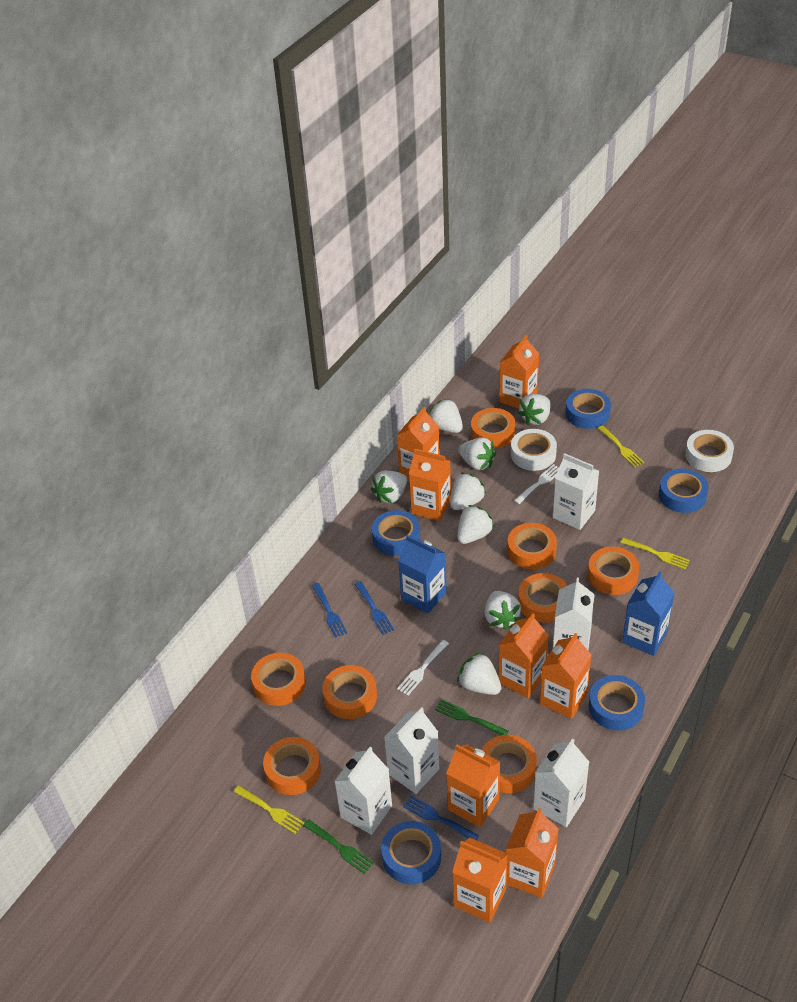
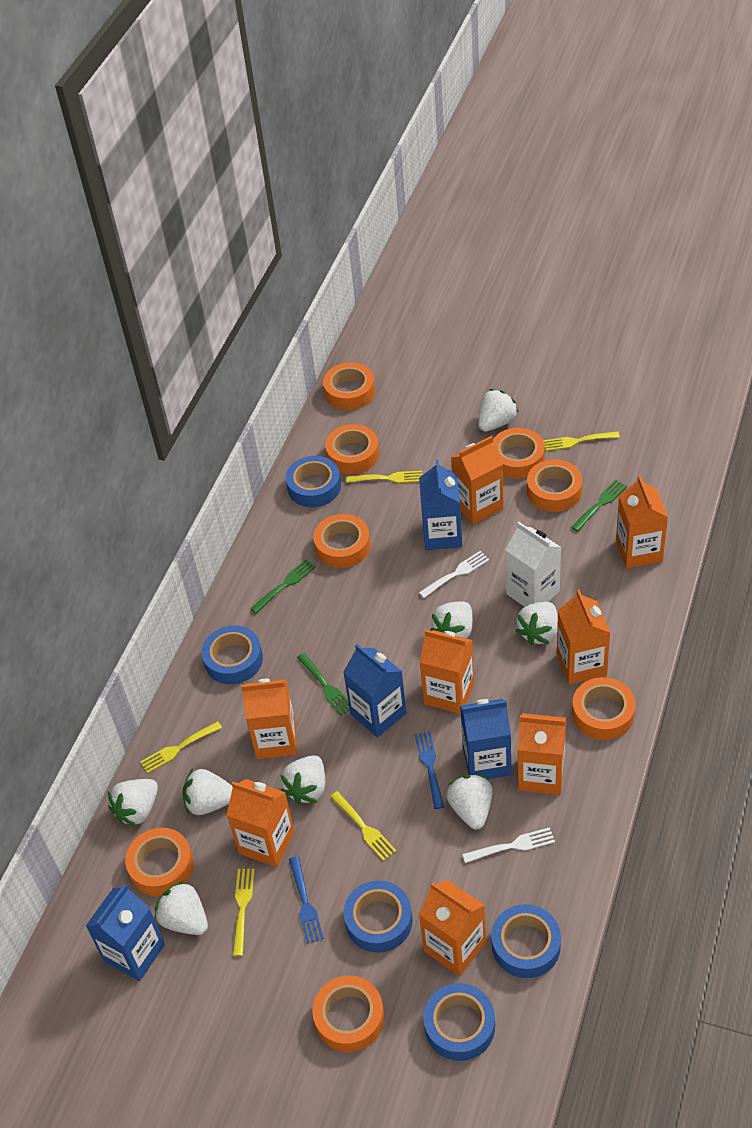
blue carton: 2 -> 4
blue fork: 3 -> 2
green fork: 2 -> 3
white carton: 5 -> 1
white tape: 2 -> 0
yellow fork: 3 -> 5

